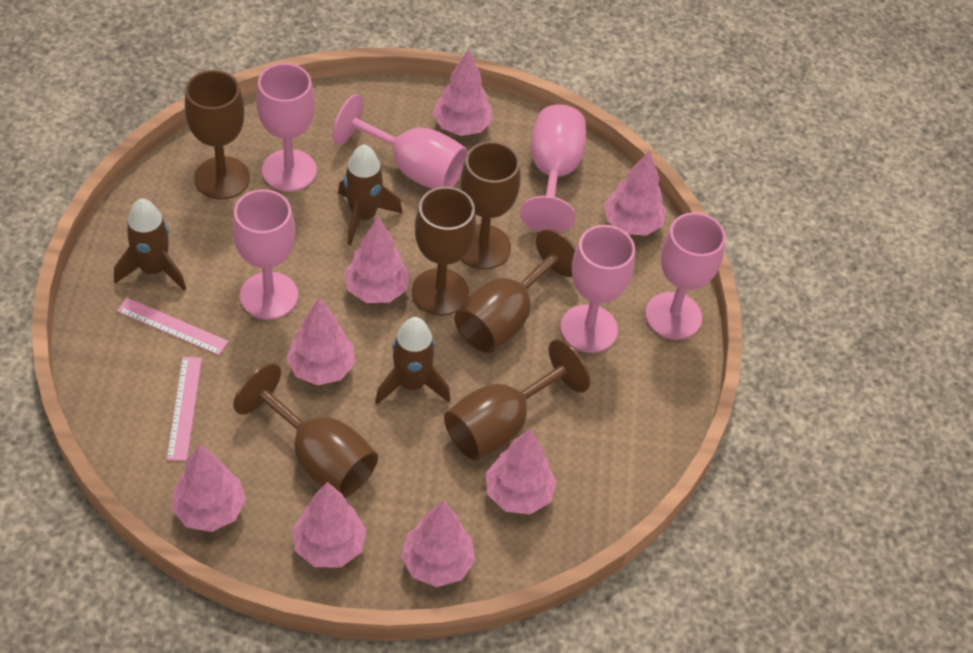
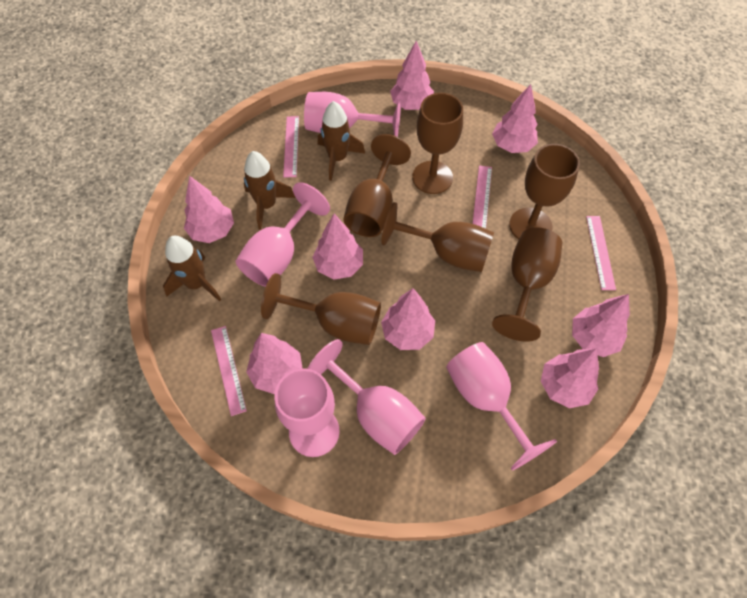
pink goblet: 6 -> 5
pink ruler: 2 -> 4

